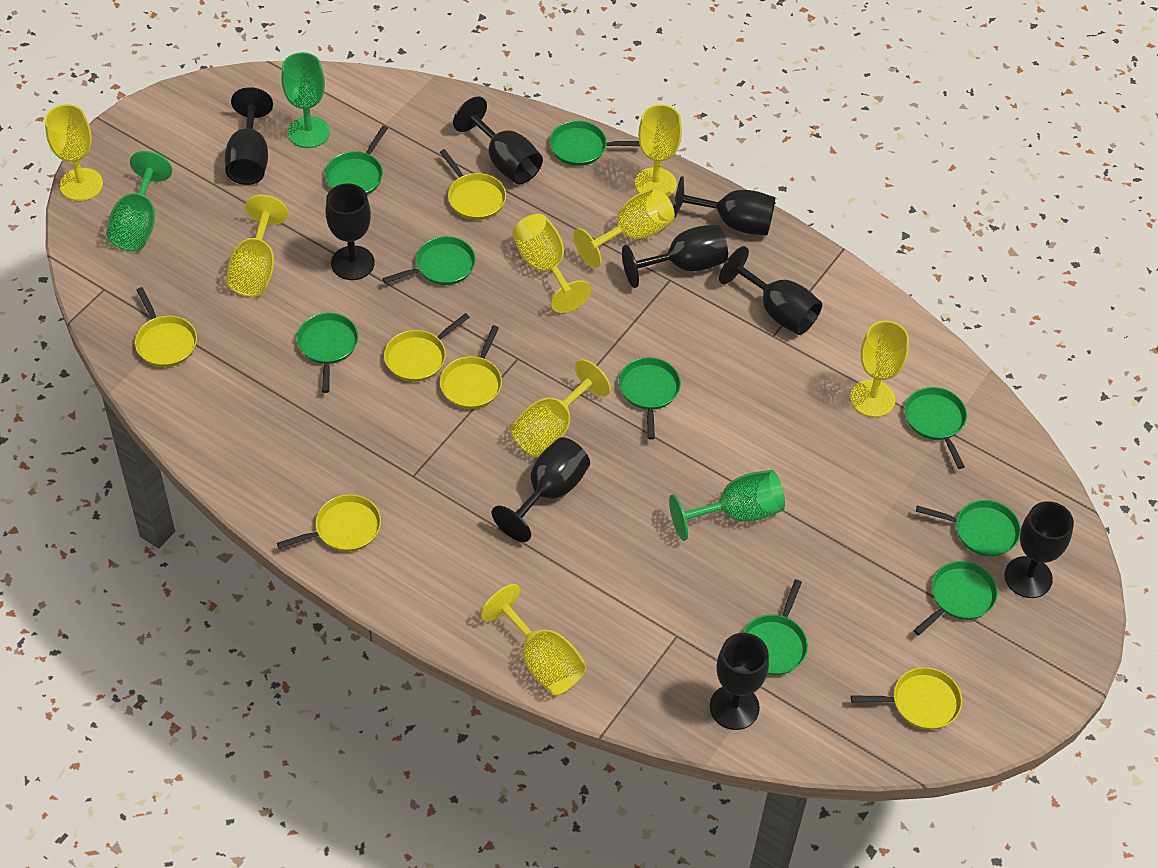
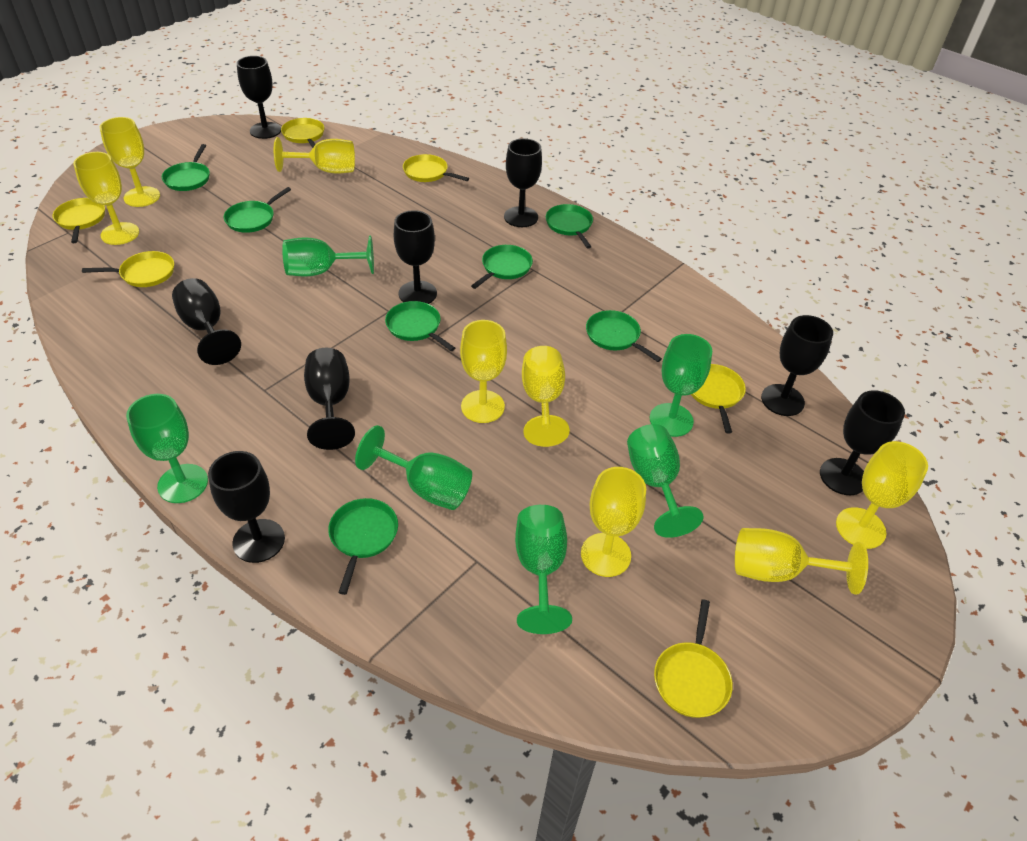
black goblet: 9 -> 8
green goblet: 3 -> 6
green pan: 9 -> 7

